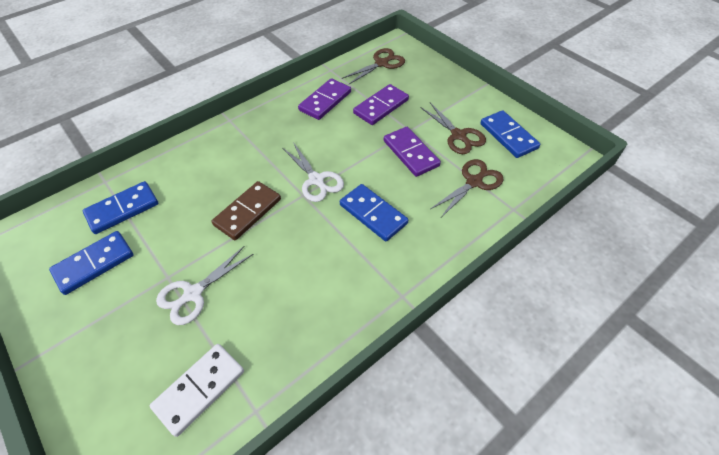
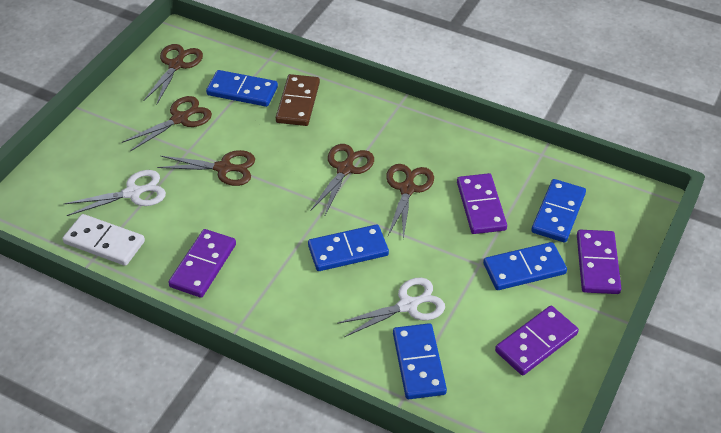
blue domino: 4 -> 5
brown scissors: 3 -> 5
purple domino: 3 -> 4

